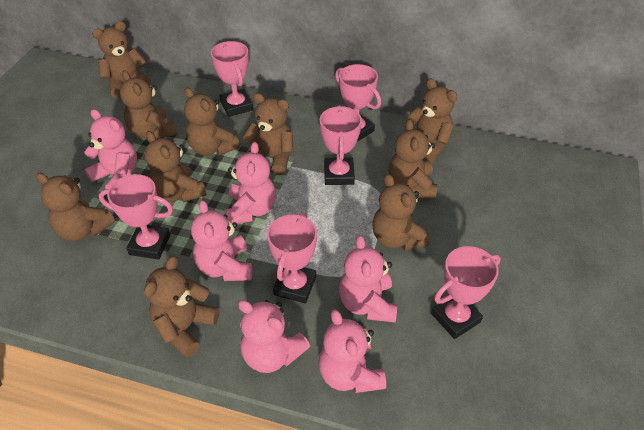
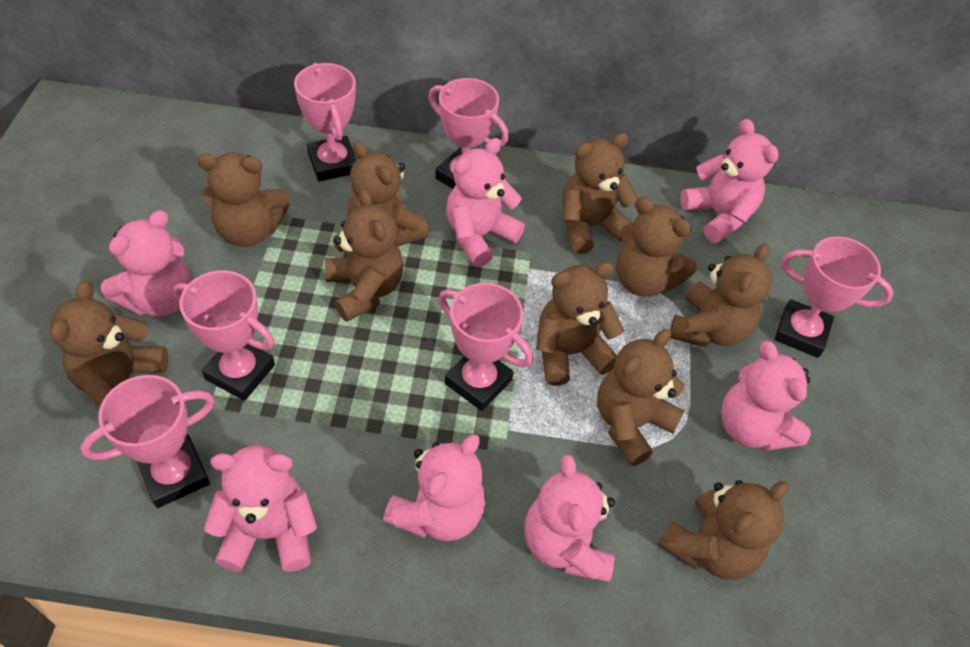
pink teddy bear: 6 -> 7

